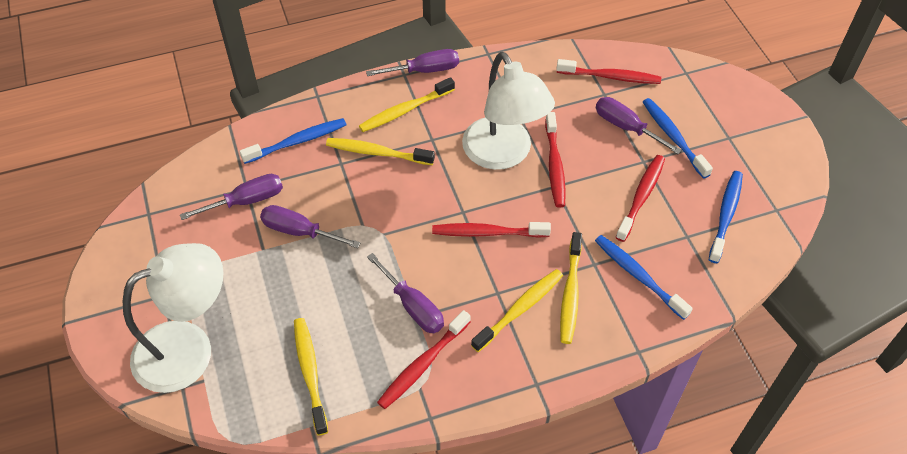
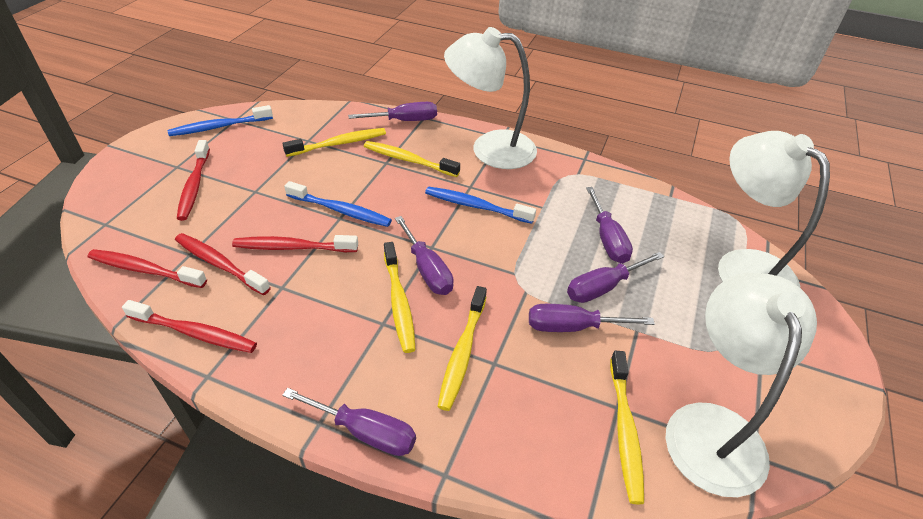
blue toothbrush: 4 -> 3
purple screwdriver: 5 -> 6
white lamp: 2 -> 3

